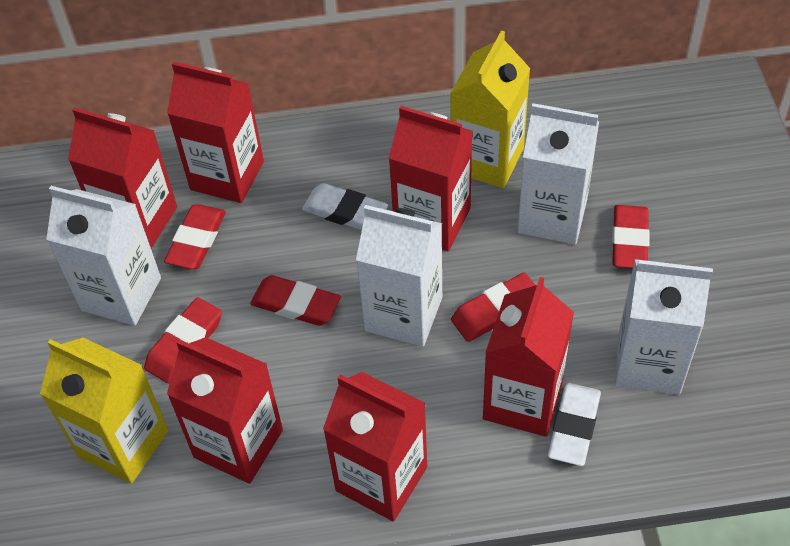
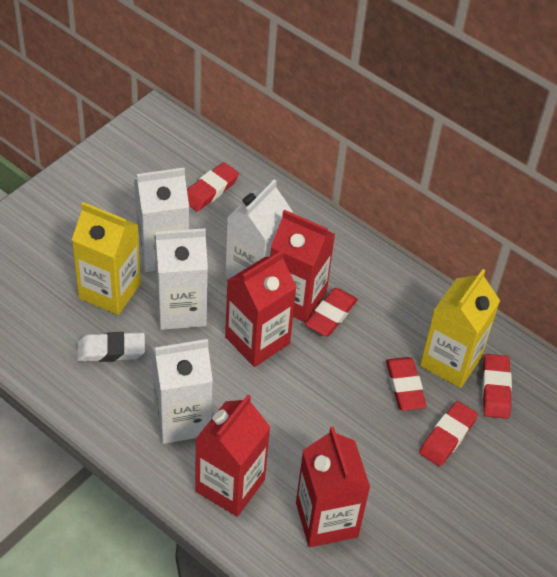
red carton: 6 -> 4
white eraser: 2 -> 1

